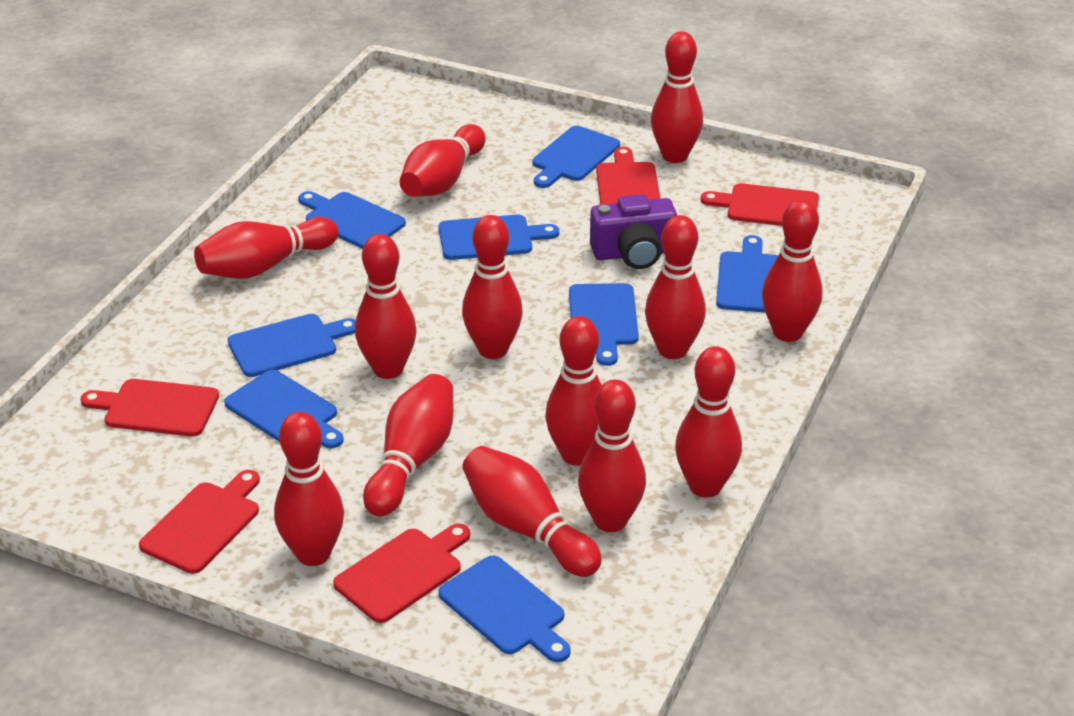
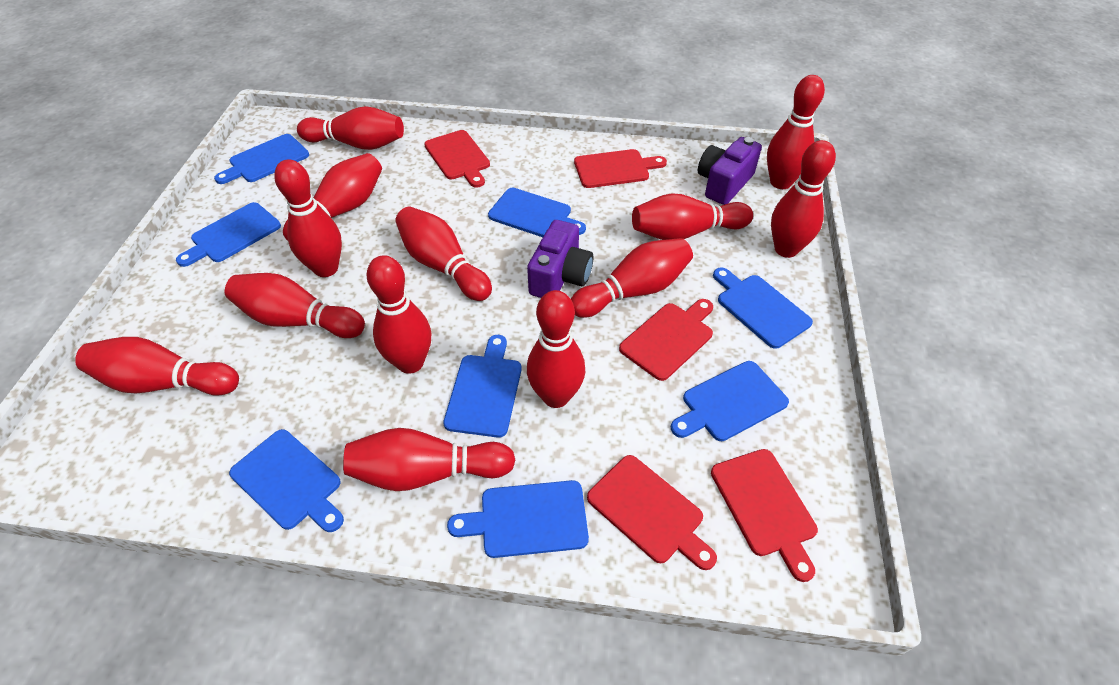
purple camera: 1 -> 2

